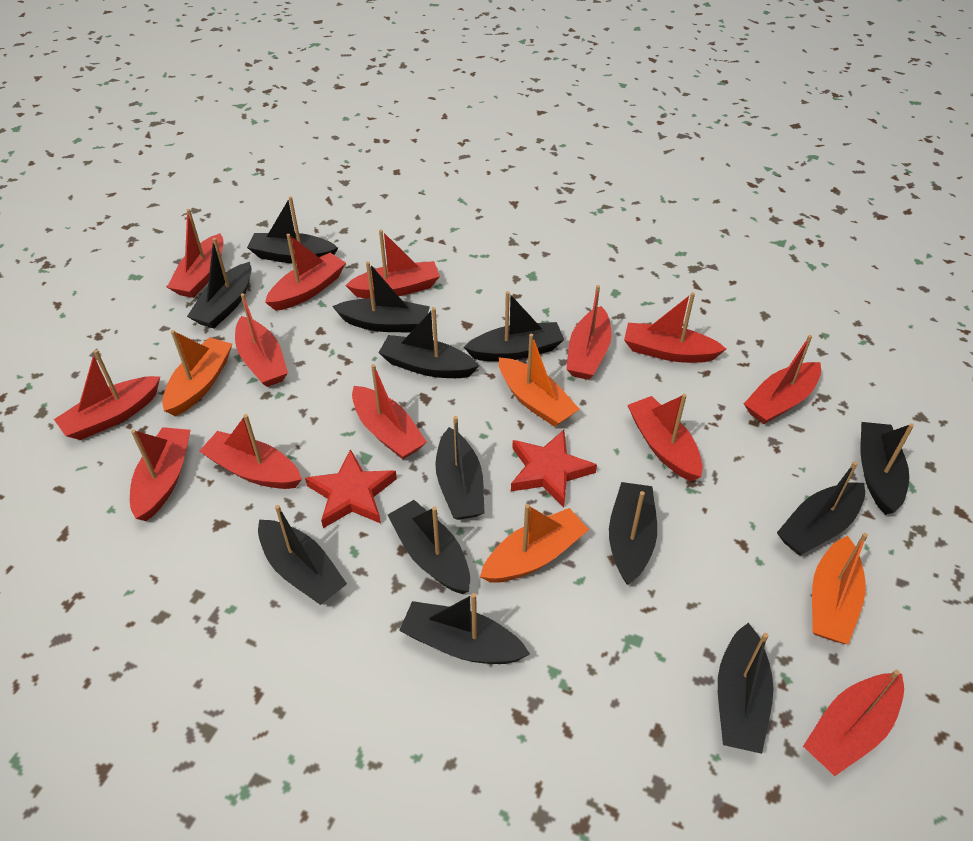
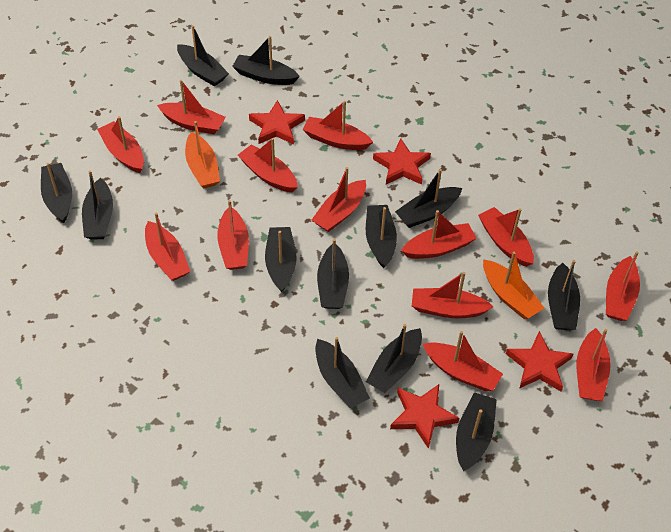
black boat: 13 -> 12
orange boat: 4 -> 2
red star: 2 -> 4

